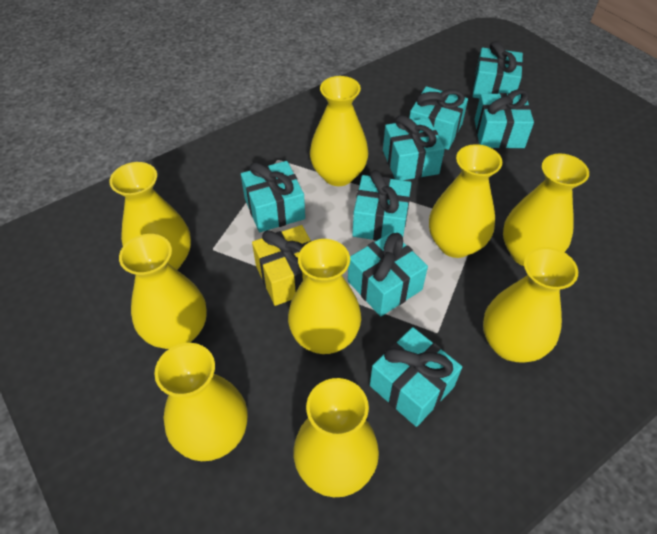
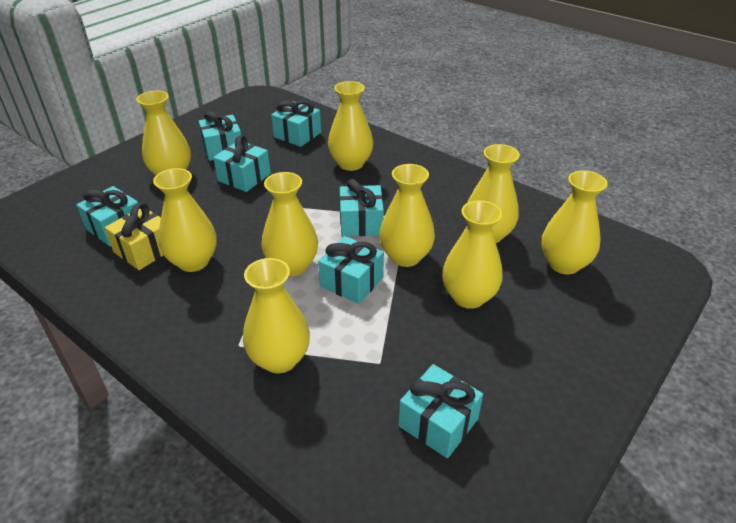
turquoise gift: 8 -> 7

